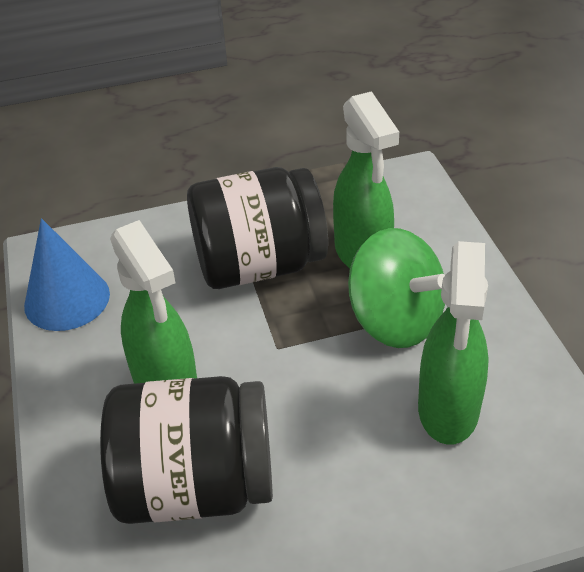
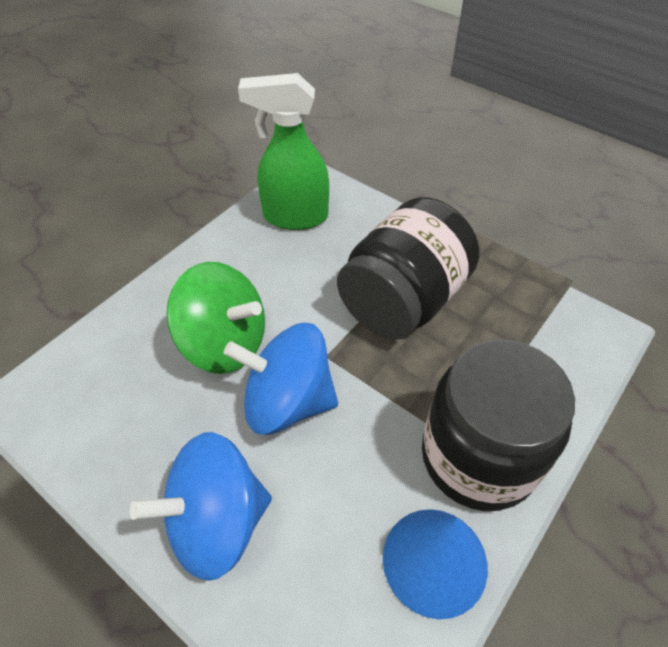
blue spinning top: 0 -> 2
green spray bottle: 3 -> 1

